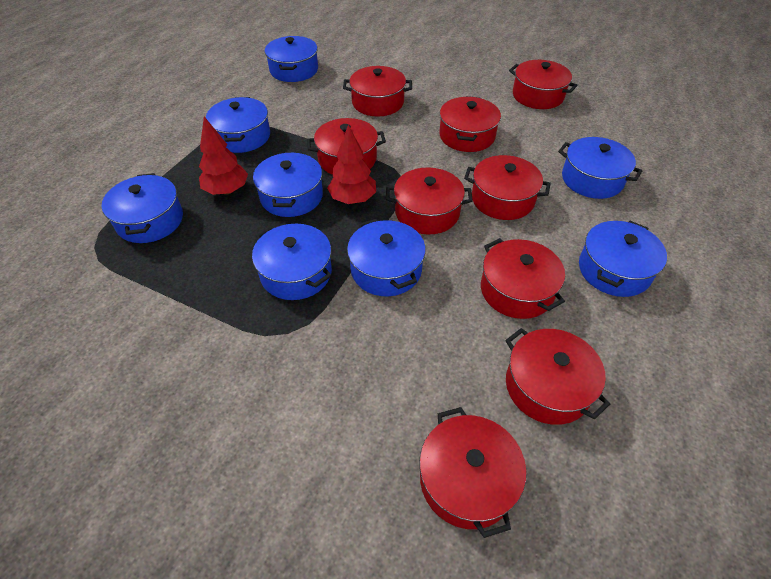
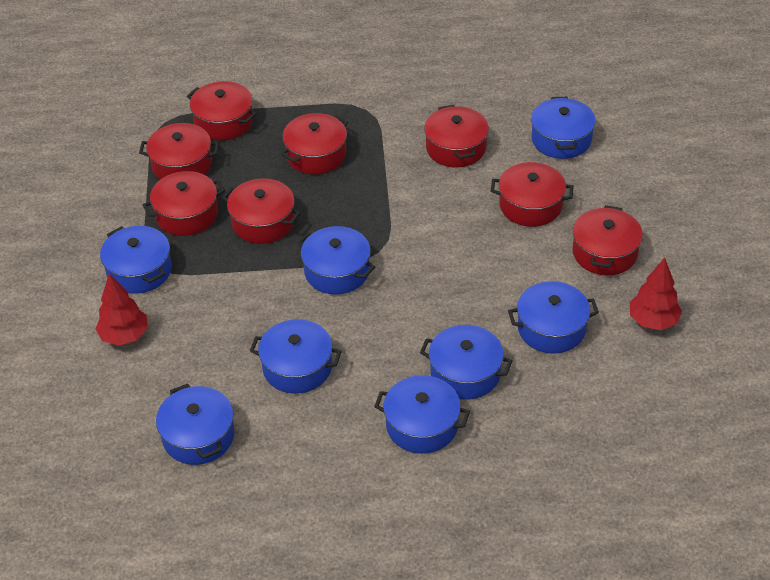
red pot: 9 -> 8

